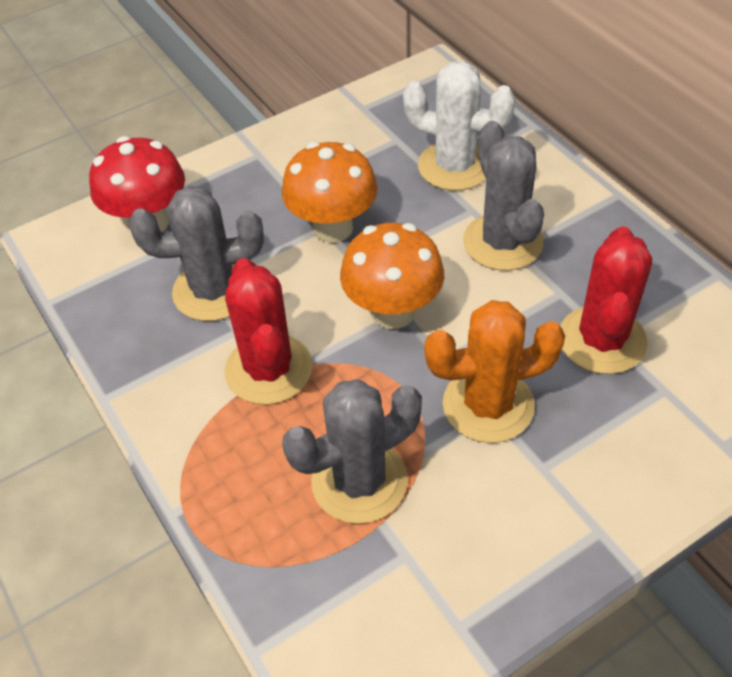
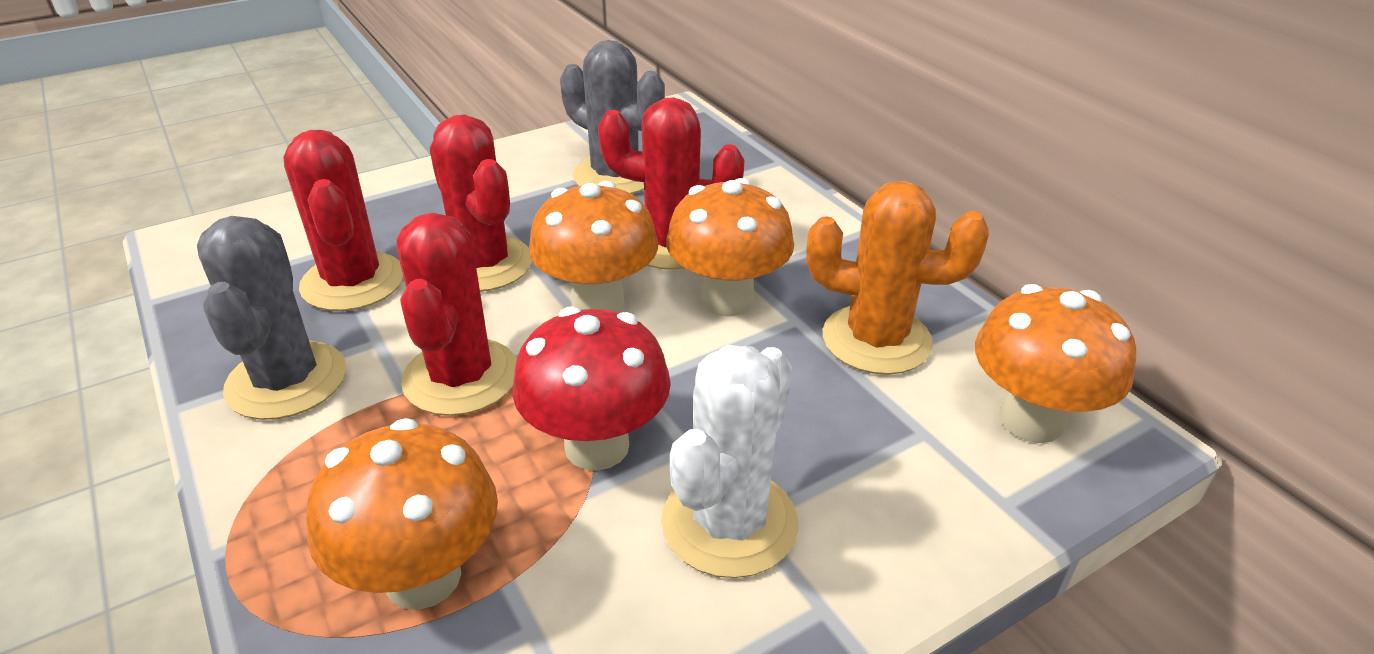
grey cactus: 3 -> 2
orange mushroom: 2 -> 4
red cactus: 2 -> 4

